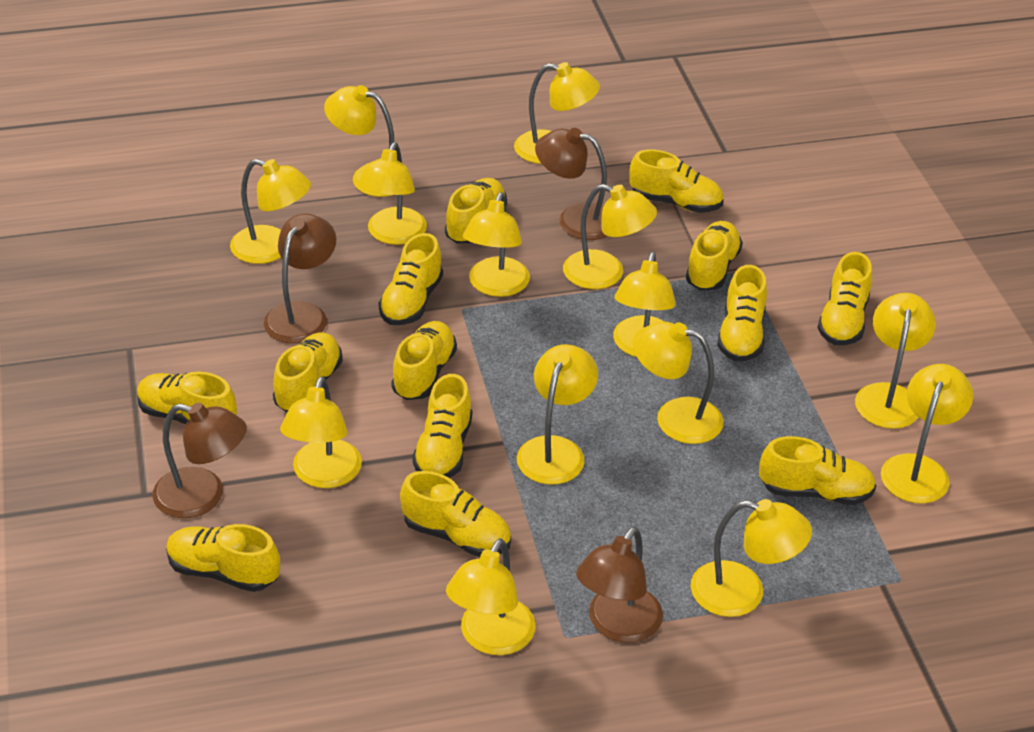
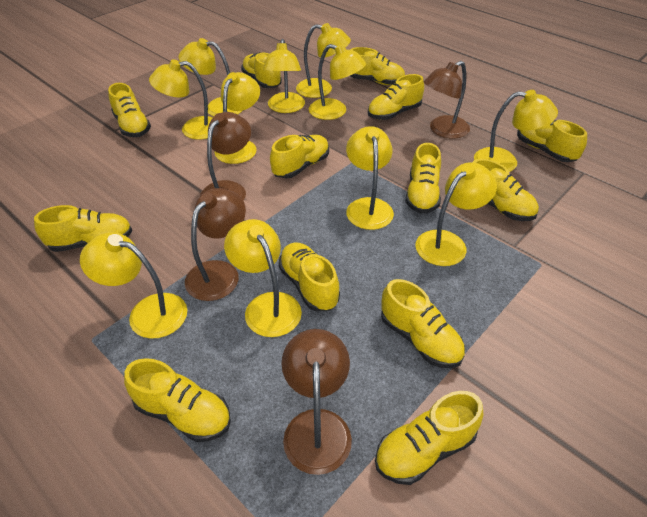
yellow lamp: 14 -> 11

